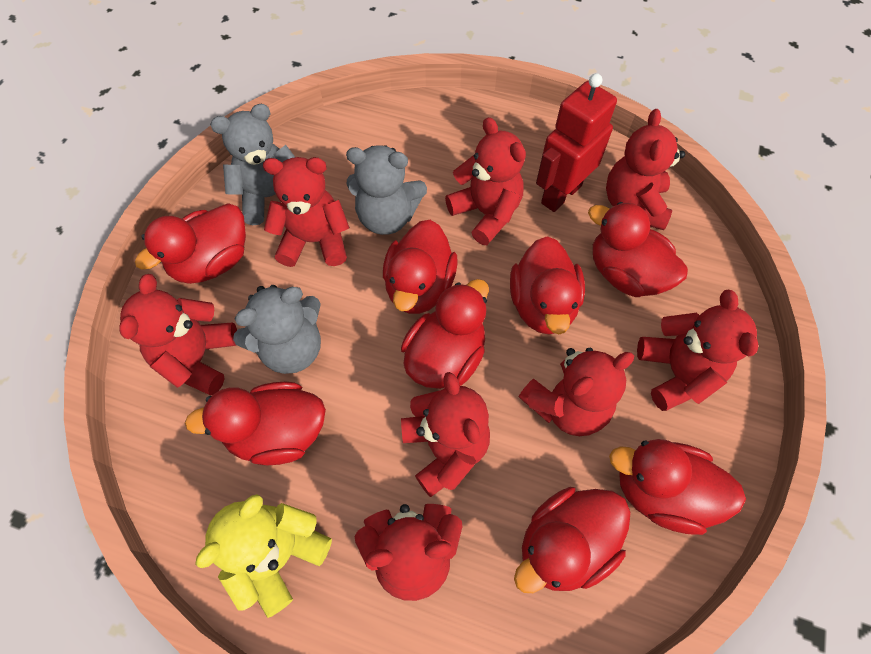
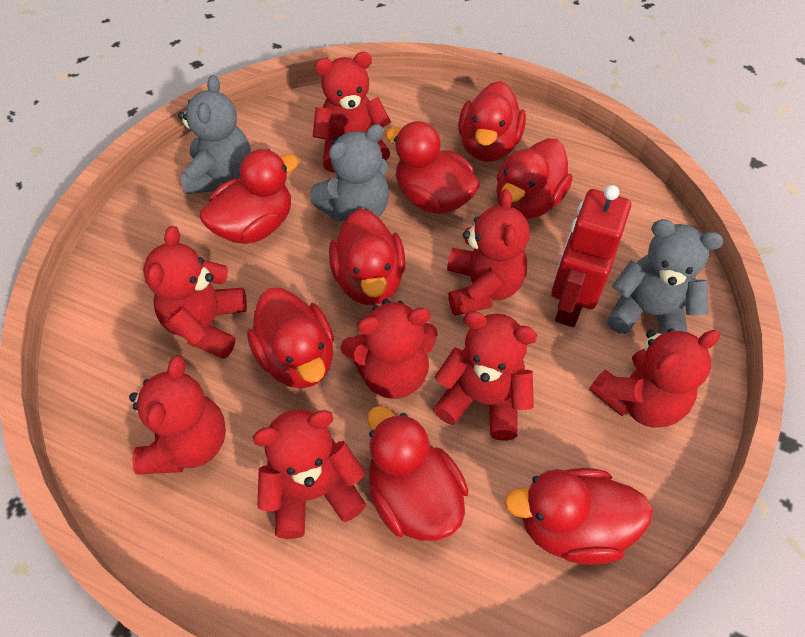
yellow teddy bear: 1 -> 0

